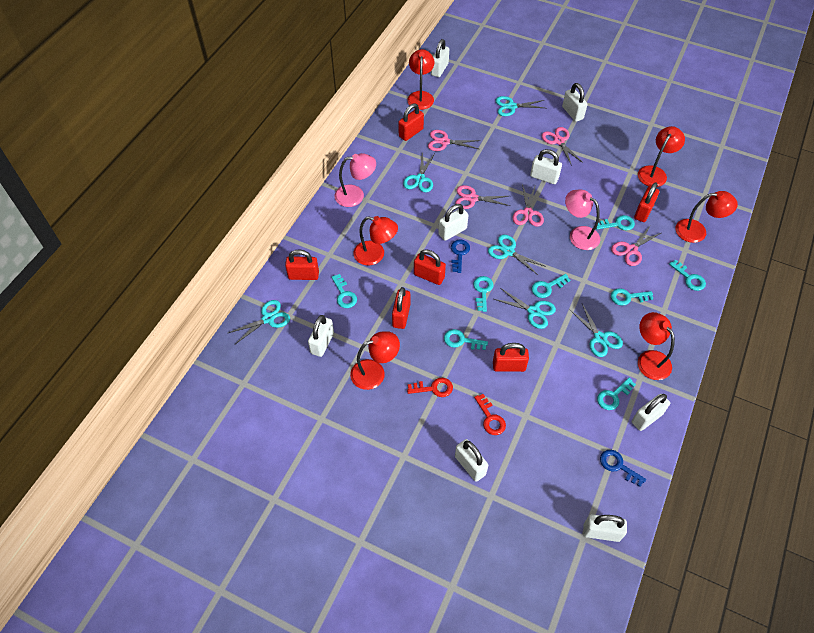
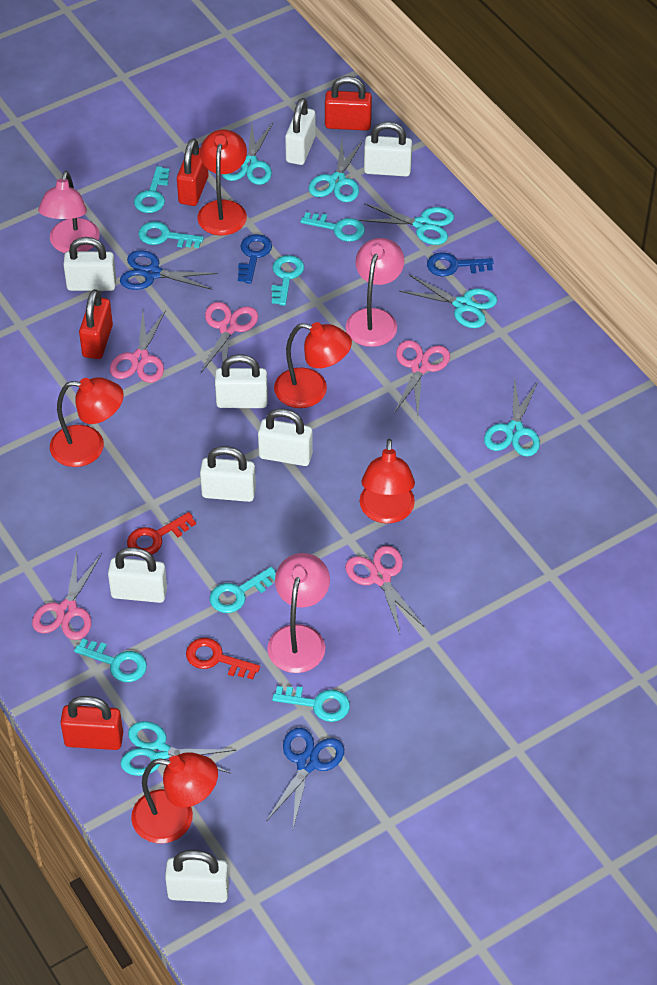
blue scissors: 0 -> 2
pink lamp: 2 -> 3
red lamp: 6 -> 5
red padlock: 6 -> 4
turquoise key: 8 -> 7

